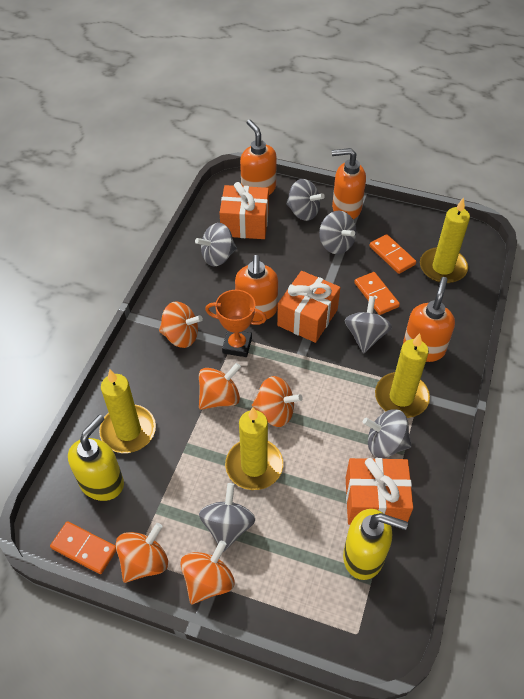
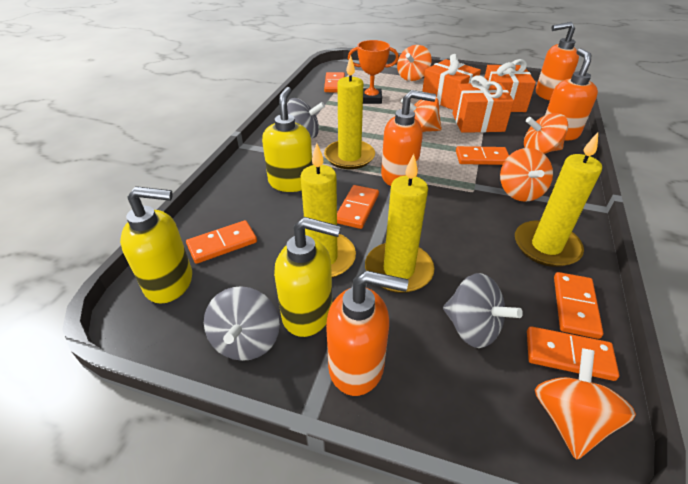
grey spinning top: 6 -> 3
orange domino: 3 -> 6
yellow soap dispenser: 2 -> 3

